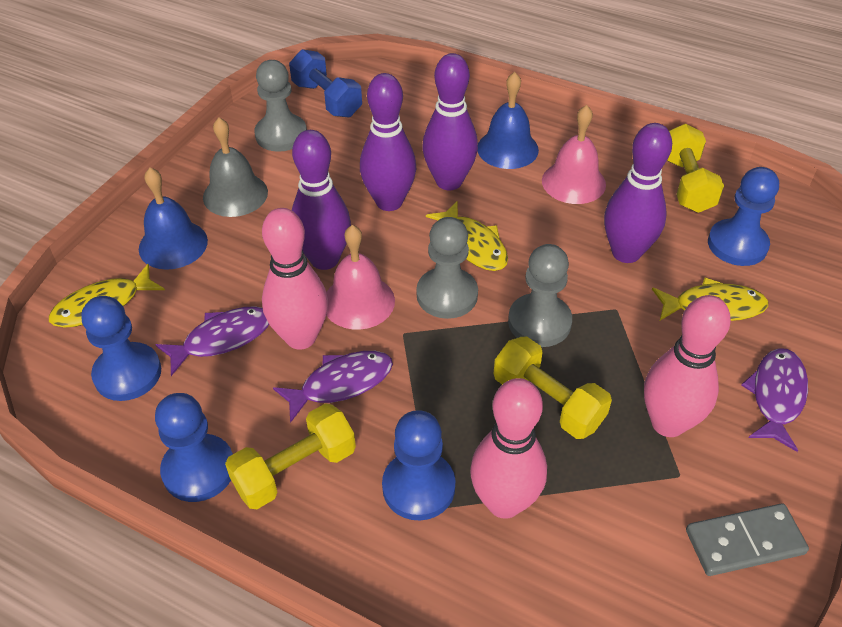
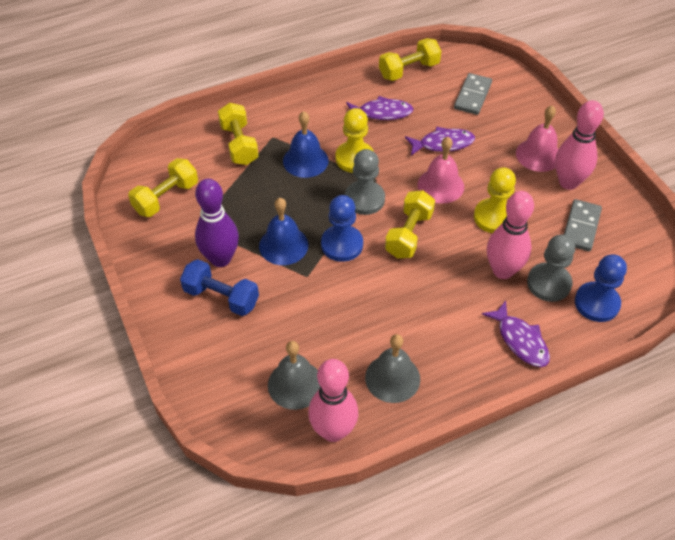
blue pawn: 4 -> 2
grey bell: 1 -> 2
grey domino: 1 -> 2
grey pawn: 3 -> 2
purple bowling pin: 4 -> 1
yellow dumbbell: 3 -> 4
yellow fish: 3 -> 0
yellow pawn: 0 -> 2

